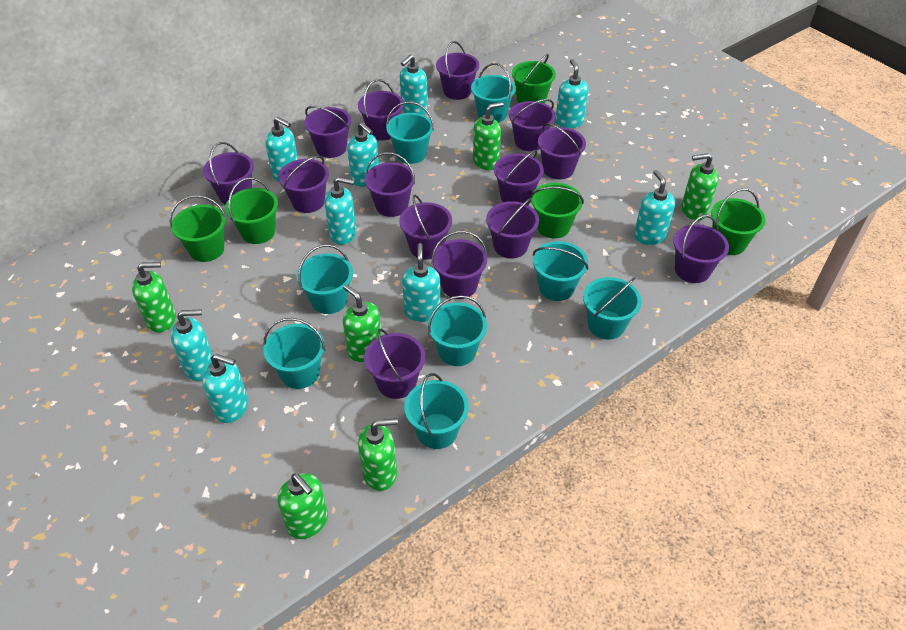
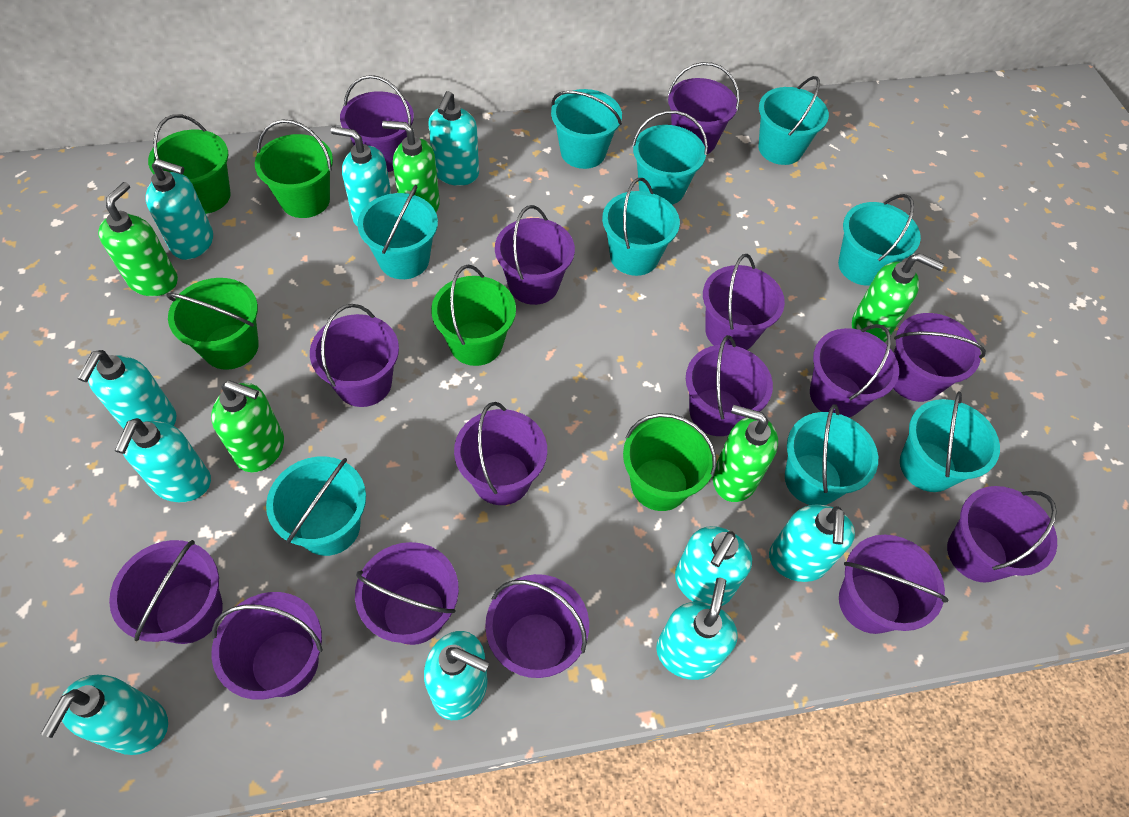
green soap dispenser: 6 -> 5
purple bucket: 14 -> 15
turquoise bucket: 8 -> 9
turquoise soap dispenser: 9 -> 10

